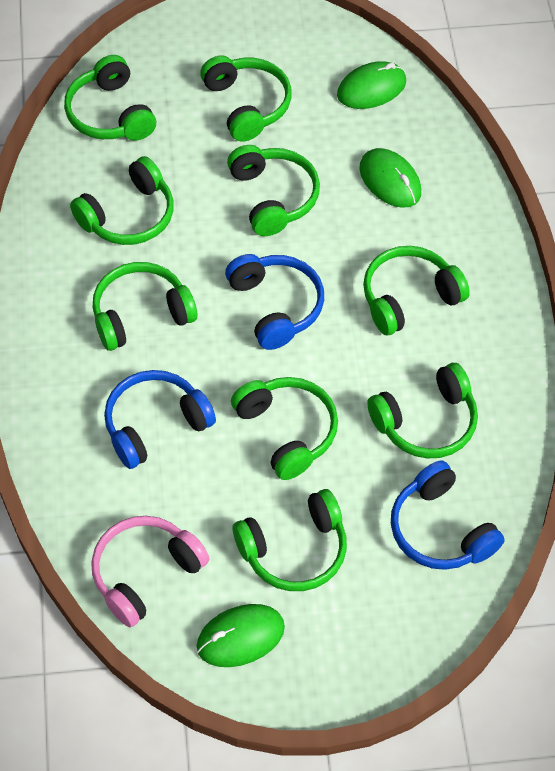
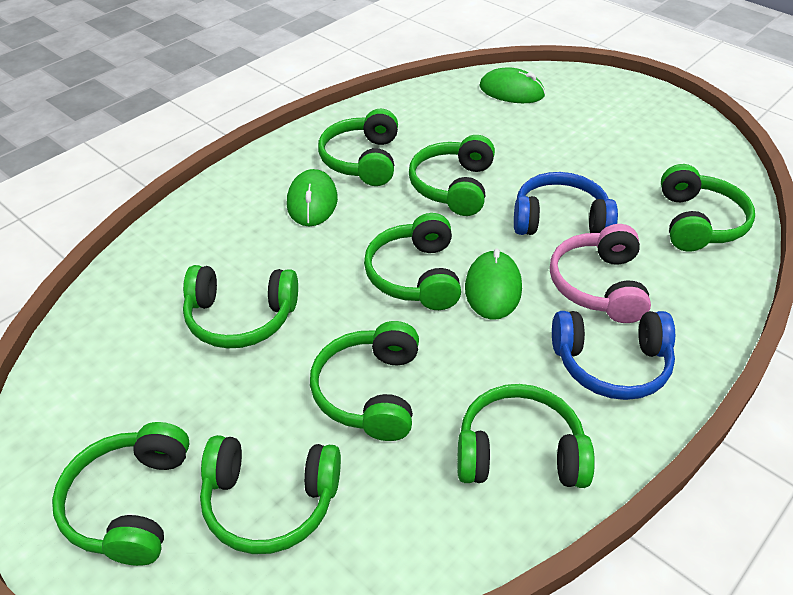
blue headphones: 3 -> 2

